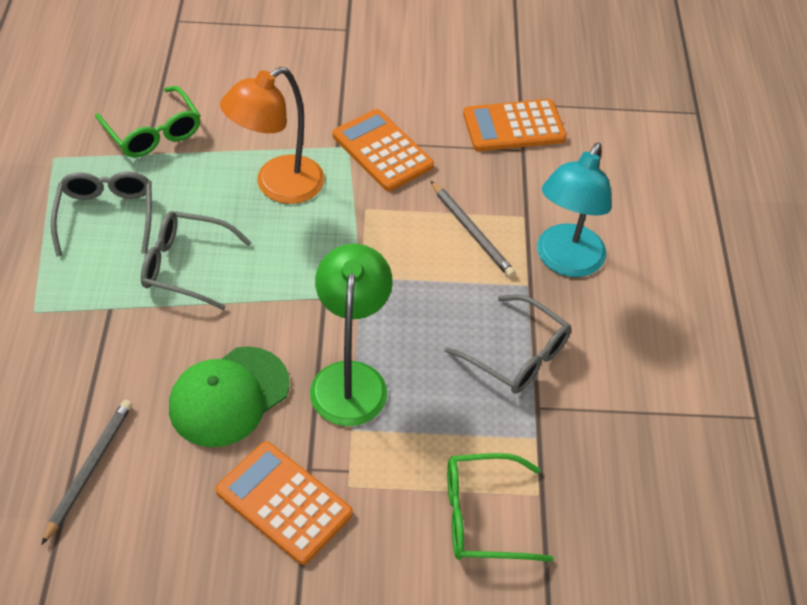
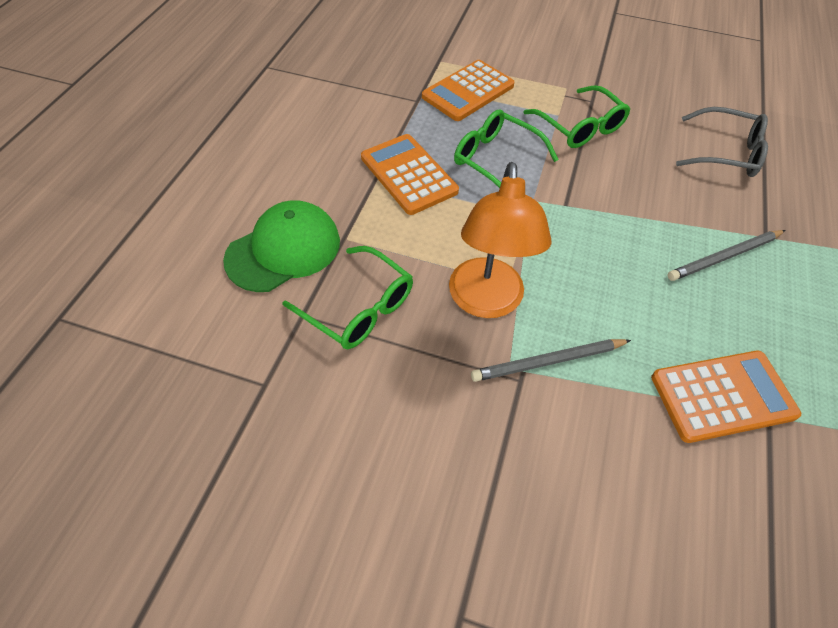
green glasses: 2 -> 3
green lamp: 1 -> 0
grey glasses: 3 -> 1
turquoise lamp: 1 -> 0

